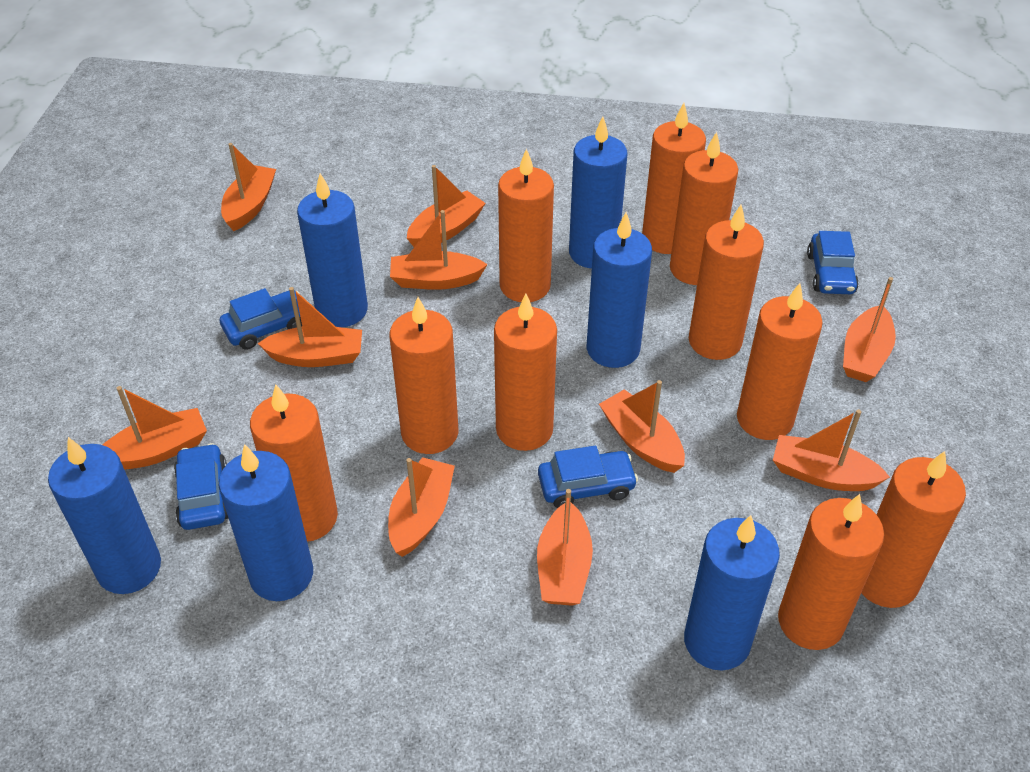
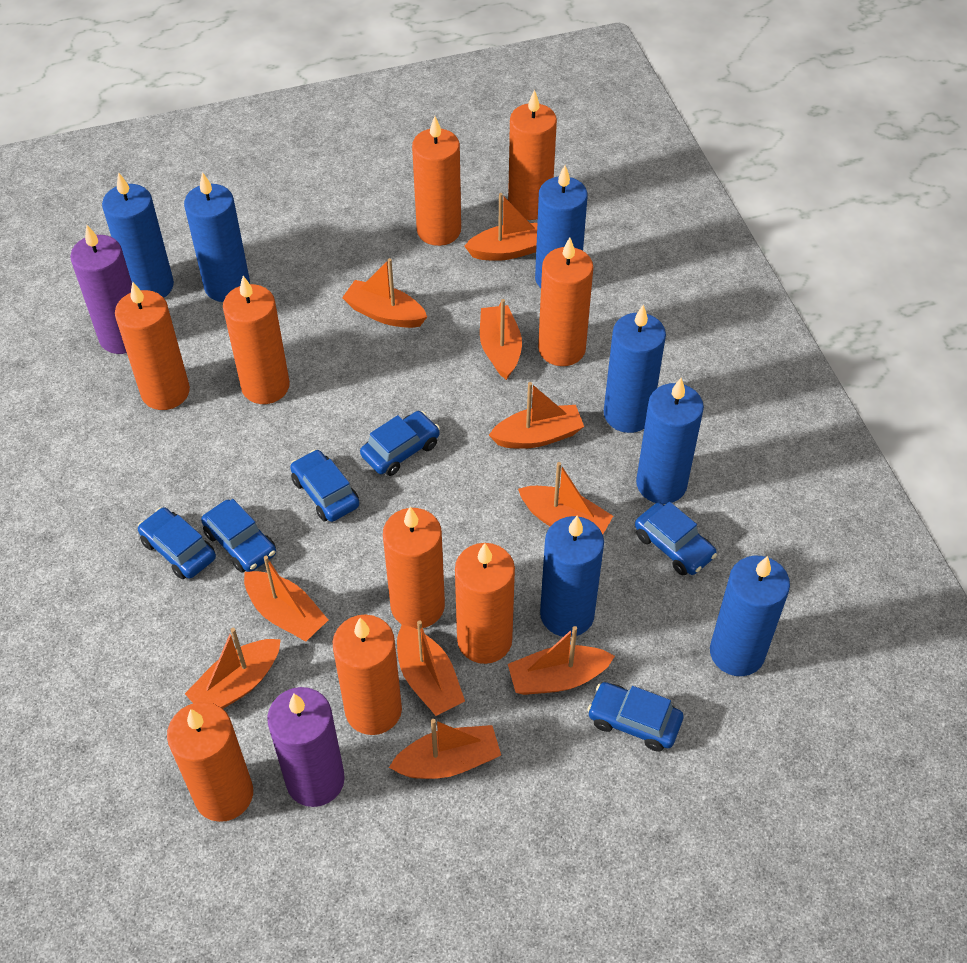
blue candle: 6 -> 7
blue car: 4 -> 6
orange candle: 10 -> 9
purple candle: 0 -> 2

